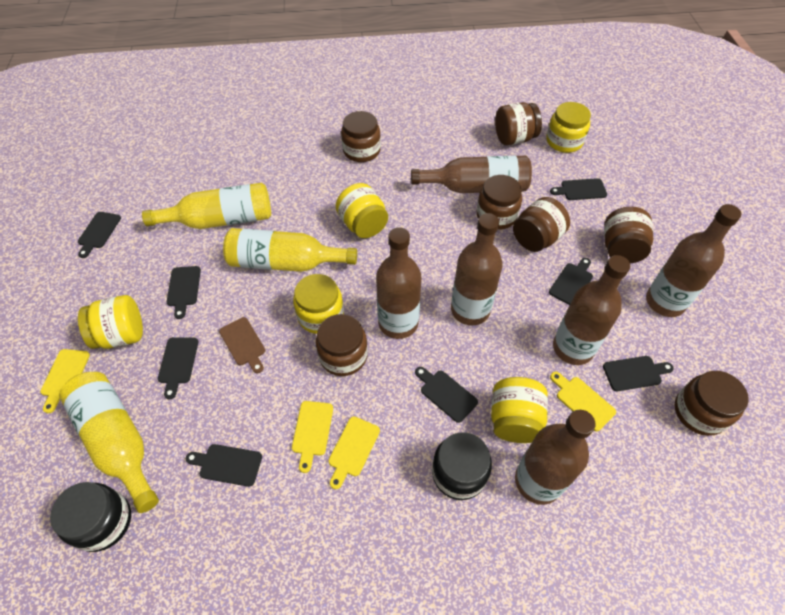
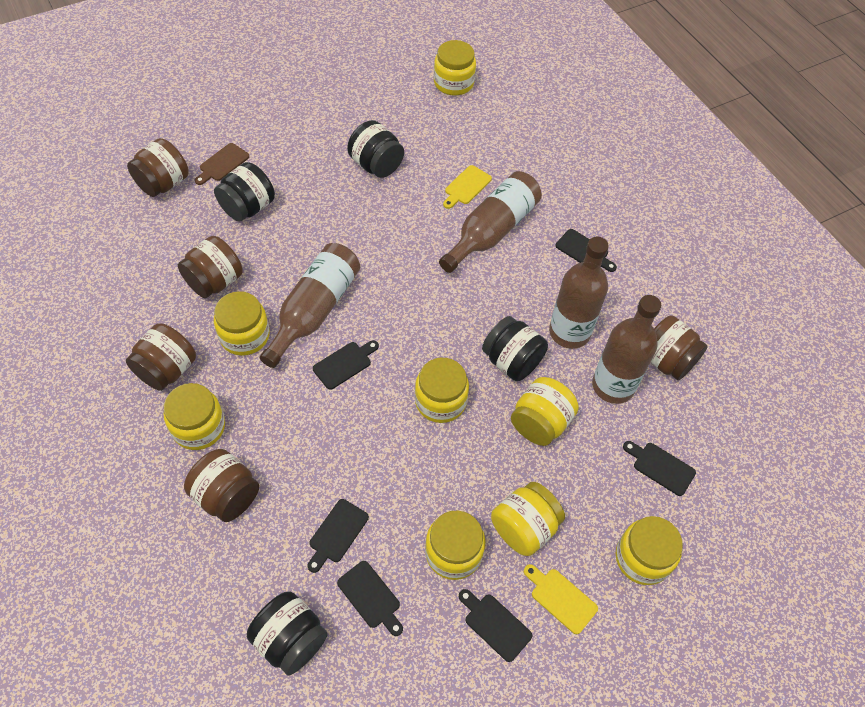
black cutting board: 8 -> 6
black jar: 2 -> 4
brown bottle: 6 -> 4
brown jar: 7 -> 5
yellow bottle: 3 -> 0
yellow cutting board: 4 -> 2
yellow jar: 5 -> 8

